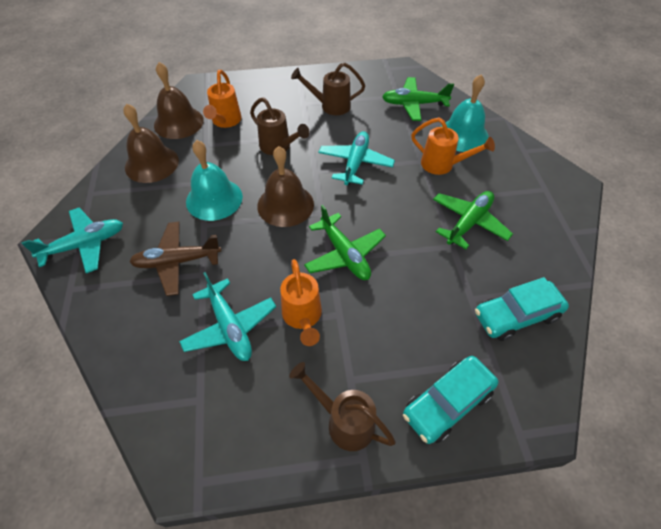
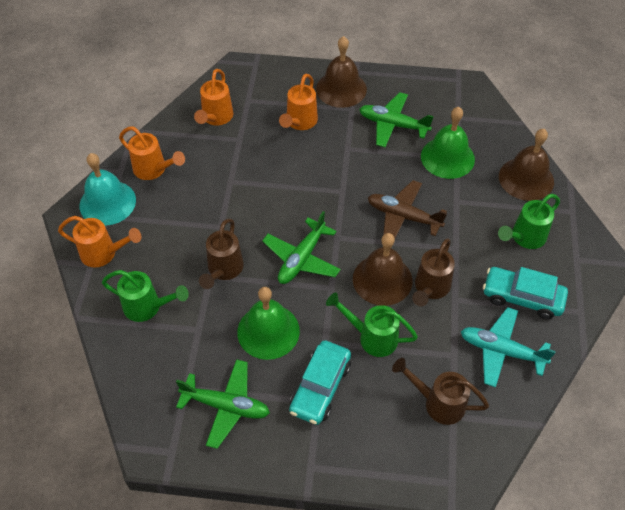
green bell: 0 -> 2
green watering can: 0 -> 3
orange watering can: 3 -> 4
turquoise bell: 2 -> 1
turquoise plane: 3 -> 1

